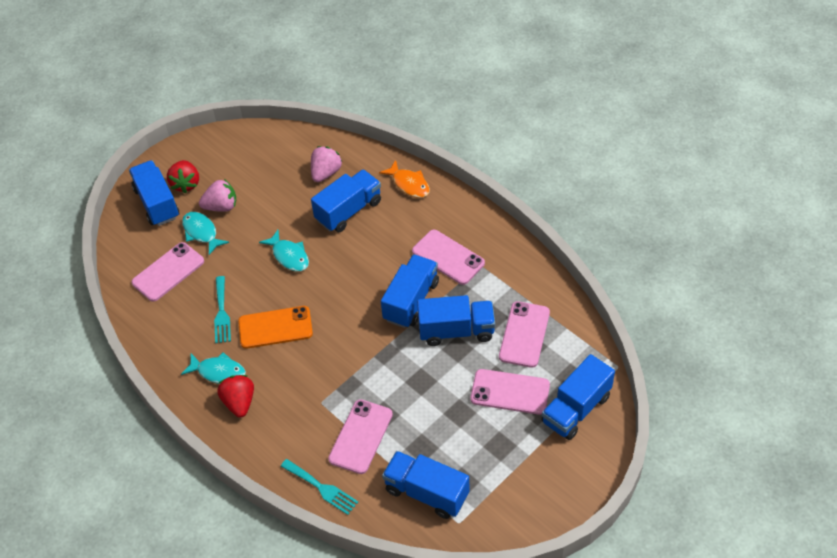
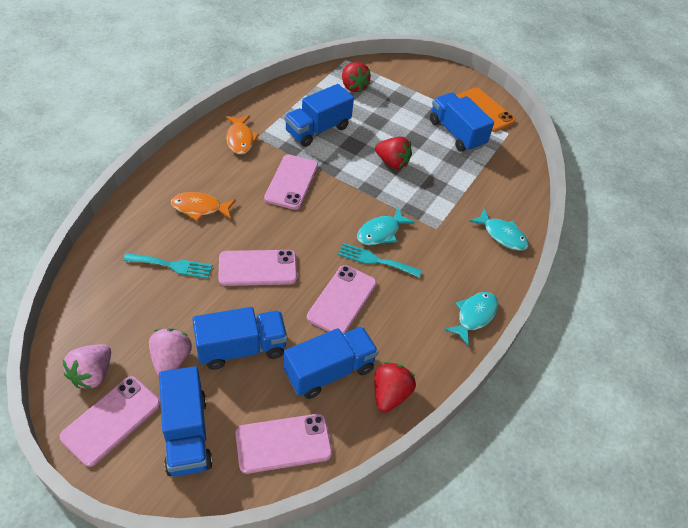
blue truck: 6 -> 5
orange fish: 1 -> 2
red strawberry: 2 -> 3

